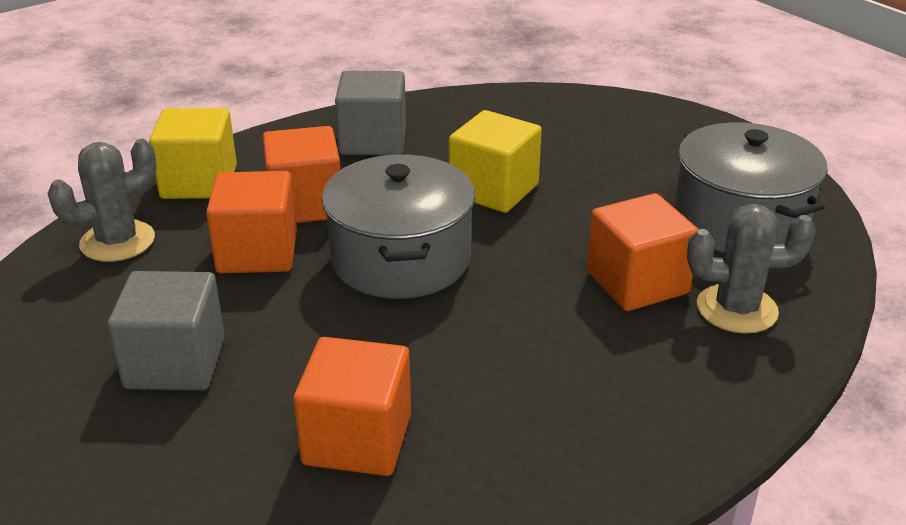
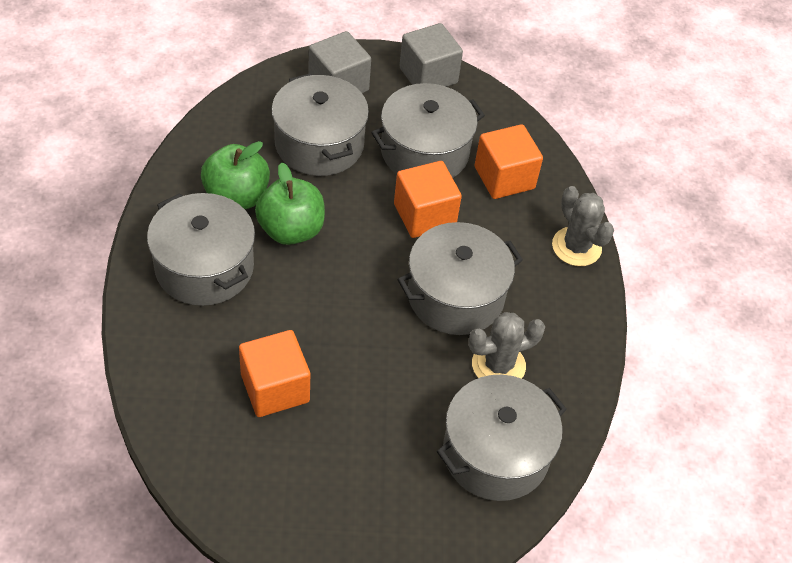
green apple: 0 -> 2
grey pot: 2 -> 5
orange cube: 4 -> 3
yellow cube: 2 -> 0

